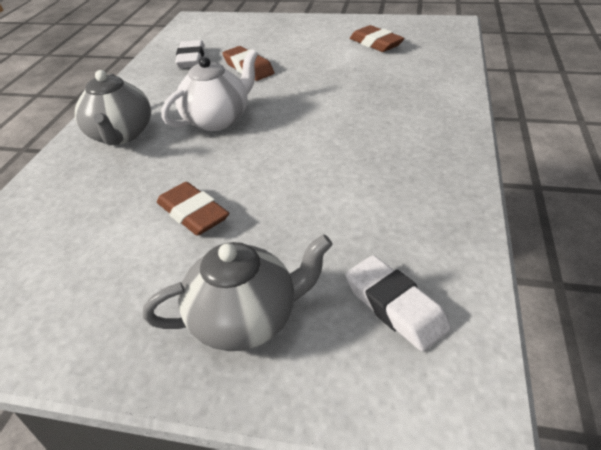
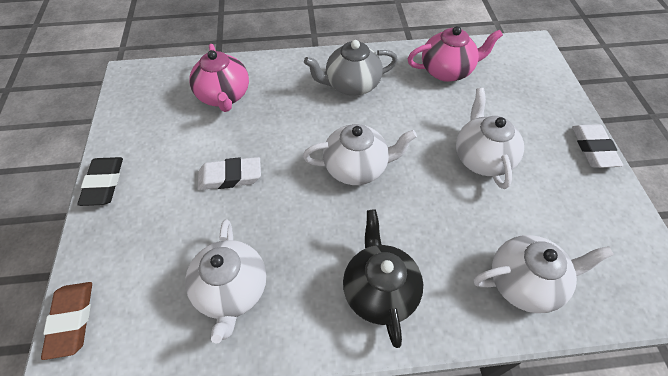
black eraser: 0 -> 1
black teapot: 0 -> 1
brown eraser: 3 -> 1
grey teapot: 2 -> 1
pink teapot: 0 -> 2
white teapot: 1 -> 4

